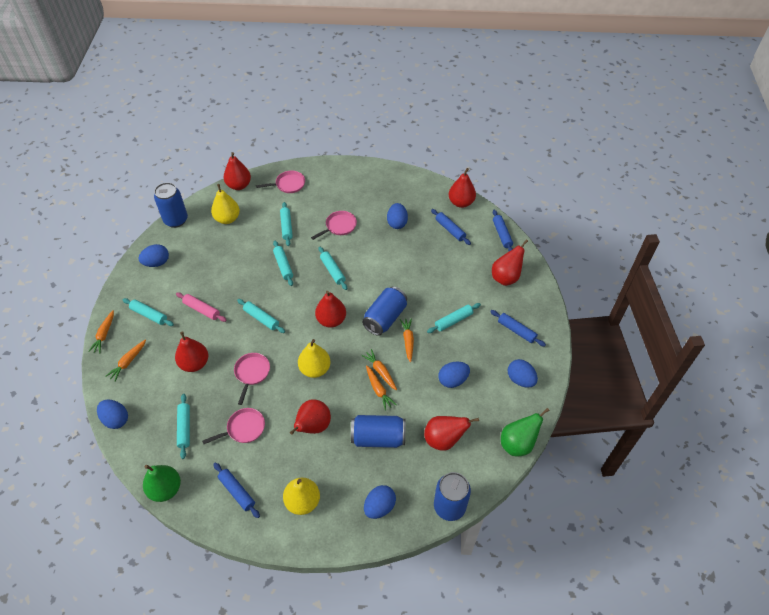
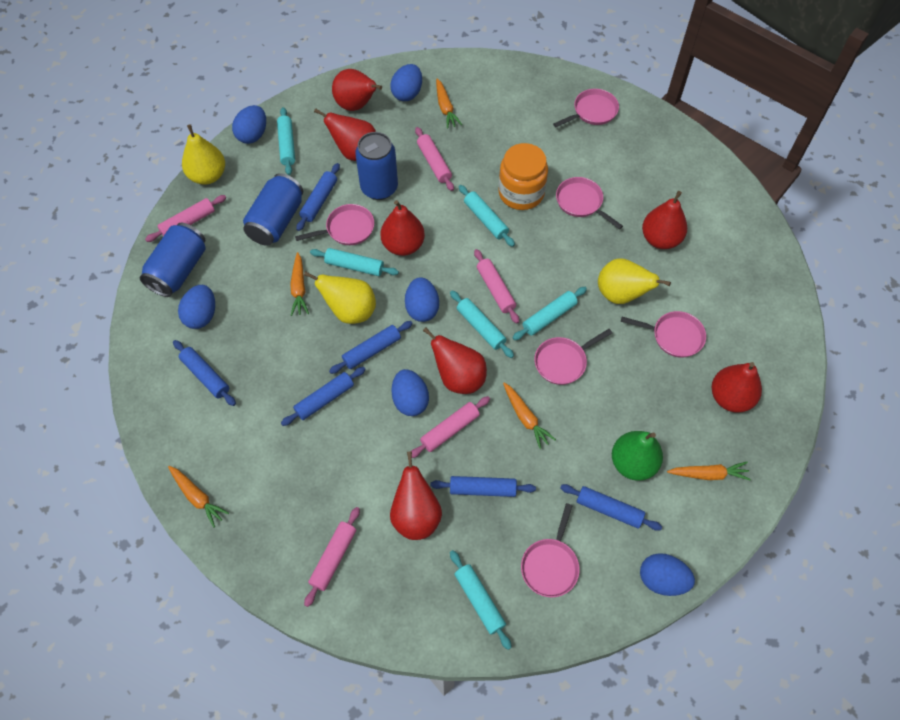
blue can: 4 -> 3
blue rolling pin: 4 -> 6
green pear: 2 -> 1
orange jar: 0 -> 1
pink pan: 4 -> 6
pink rolling pin: 1 -> 5
turquoise rolling pin: 7 -> 6

